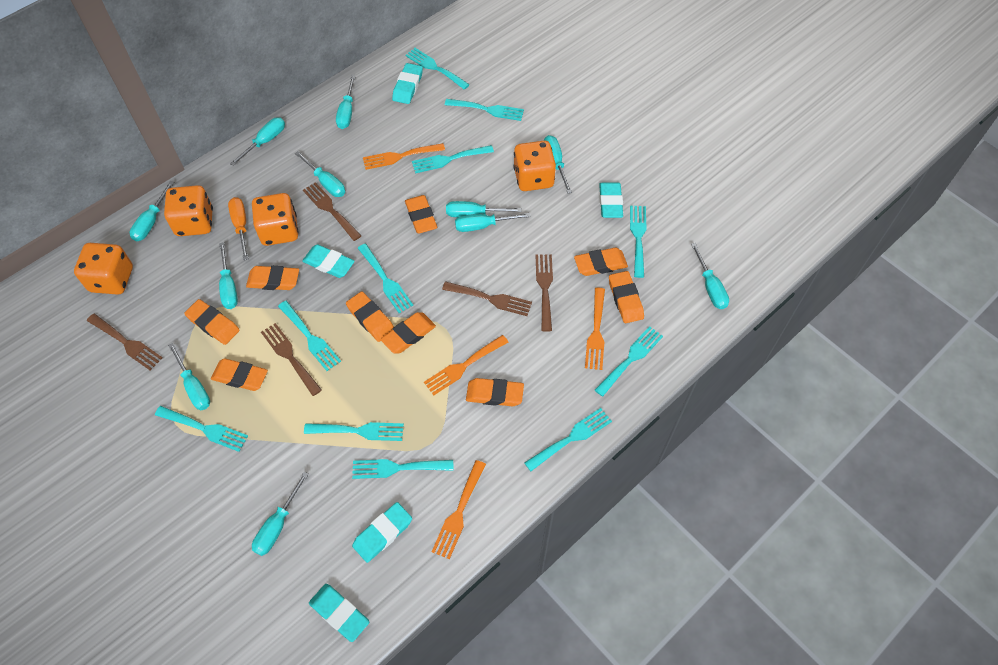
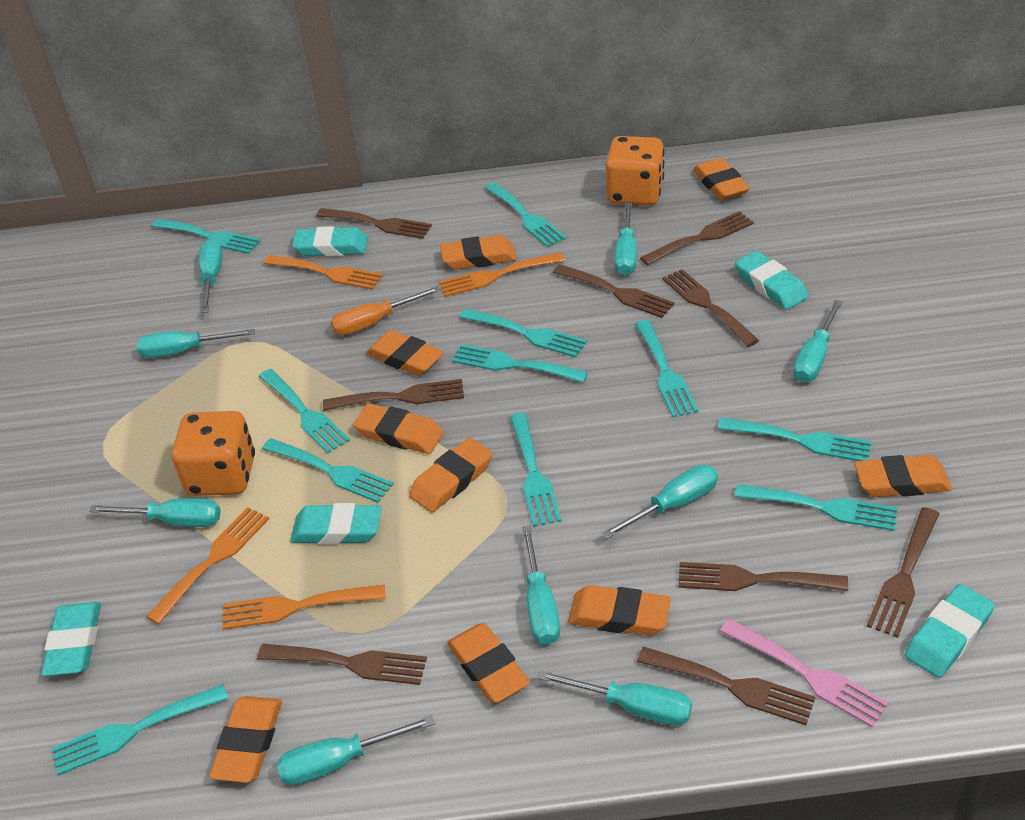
brown fork: 5 -> 9
orange dice: 4 -> 2
pink fork: 0 -> 1
turquoise screwdriver: 11 -> 9

